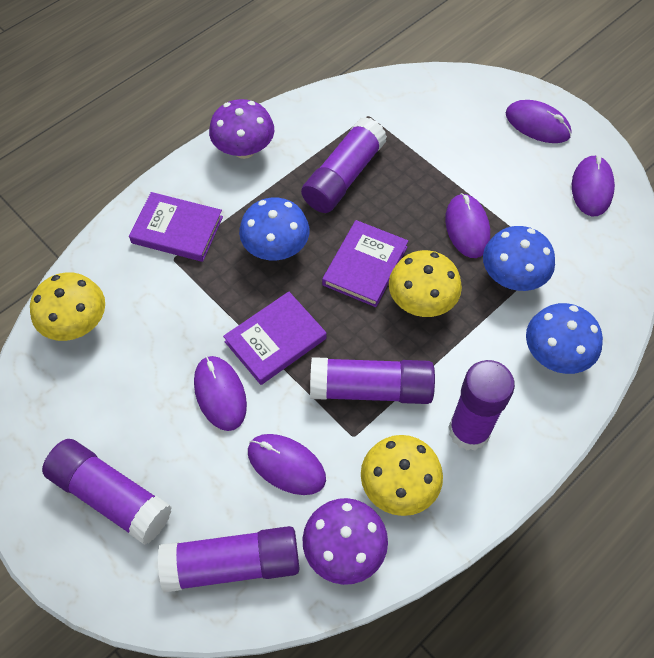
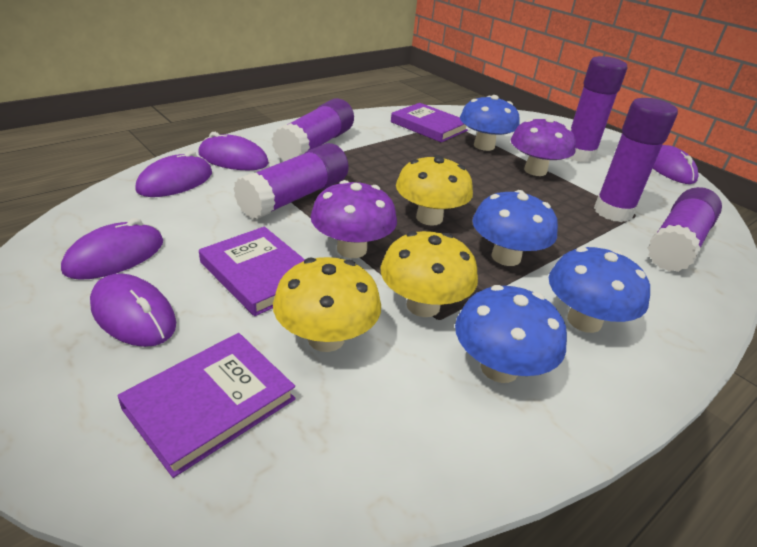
blue mushroom: 3 -> 4

